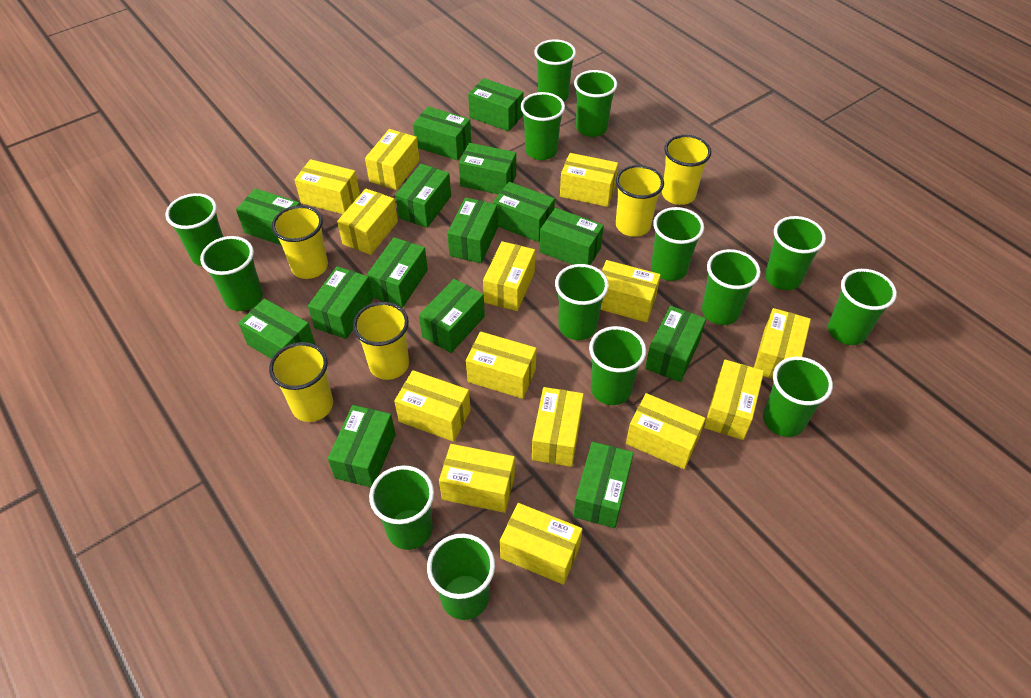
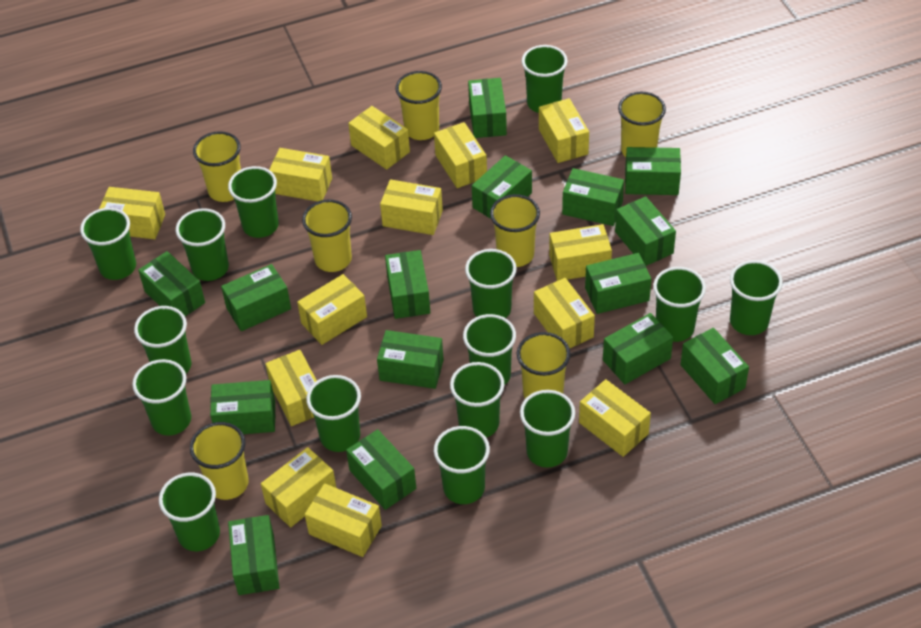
green cup: 14 -> 15
yellow box: 14 -> 13
yellow cup: 5 -> 7

